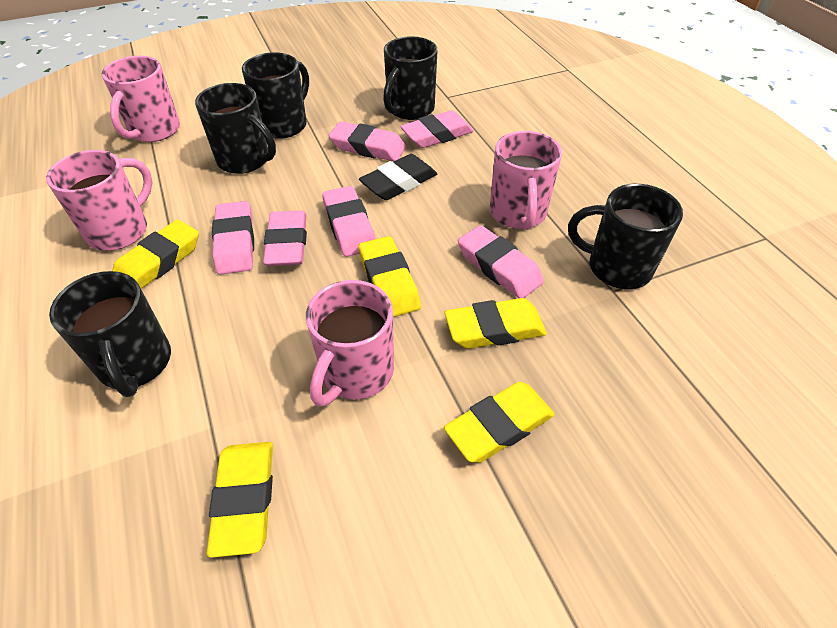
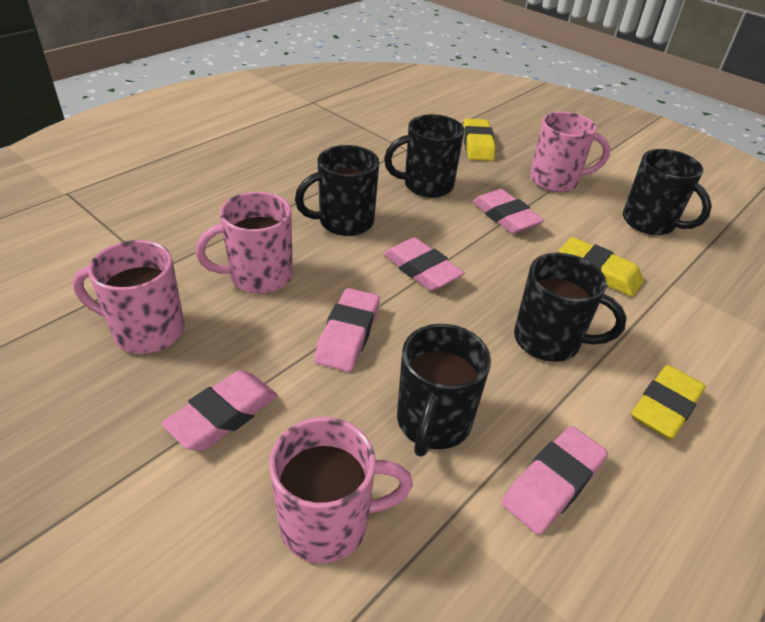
black eraser: 1 -> 0
pink eraser: 6 -> 5
yellow eraser: 5 -> 3

